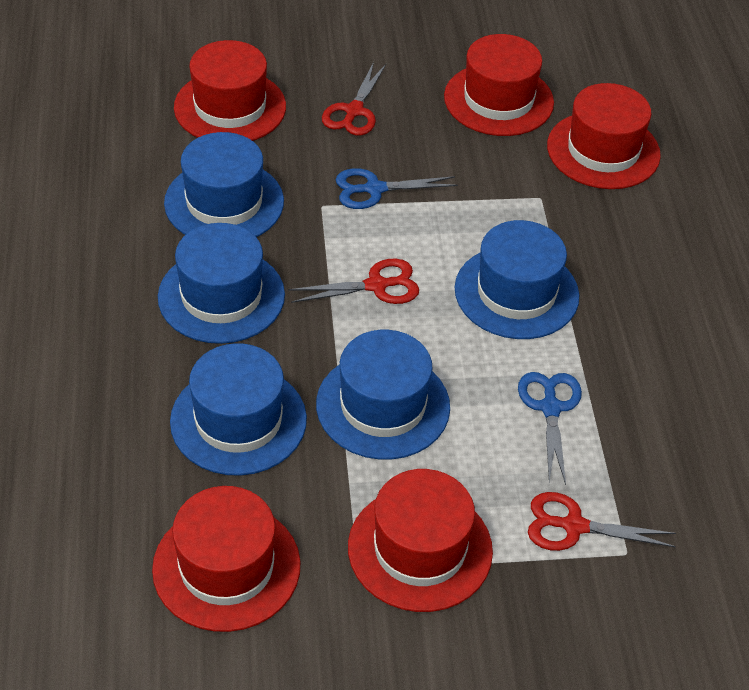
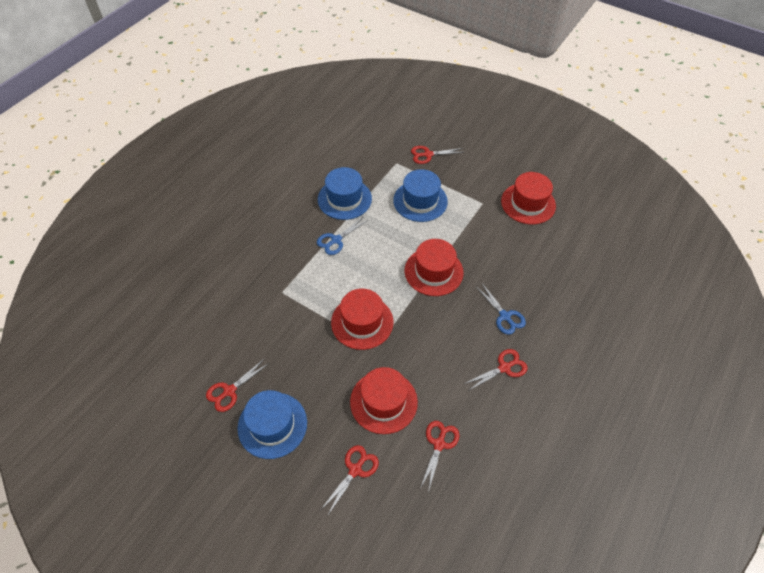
blue hat: 5 -> 3
red hat: 5 -> 4
red scissors: 3 -> 5

